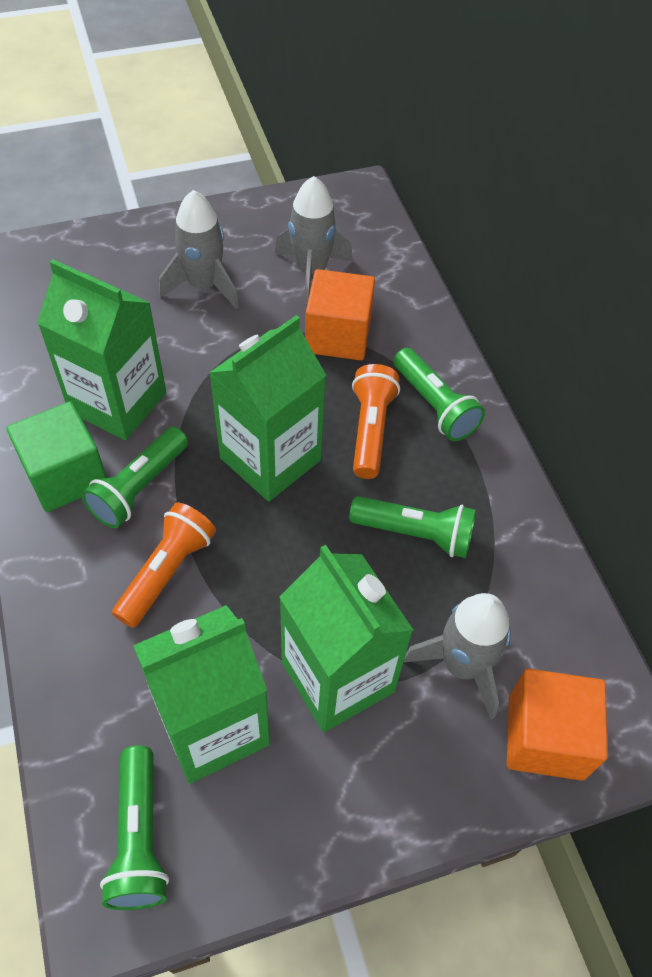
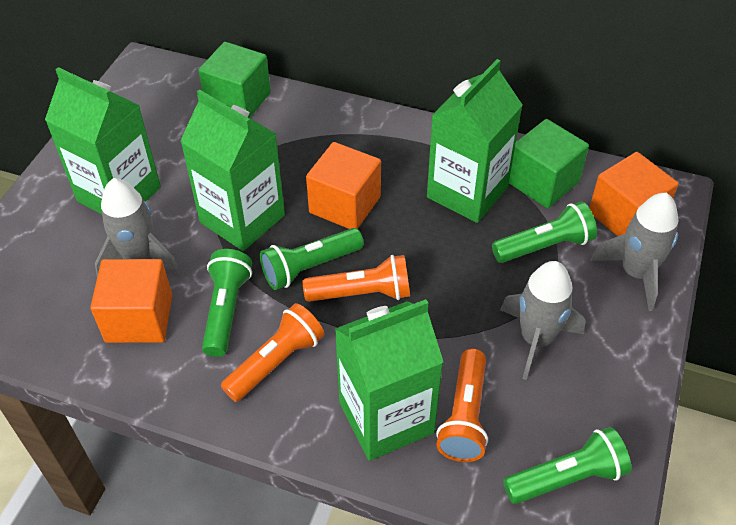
green cube: 1 -> 2
orange cube: 2 -> 3
orange flashlight: 2 -> 3

